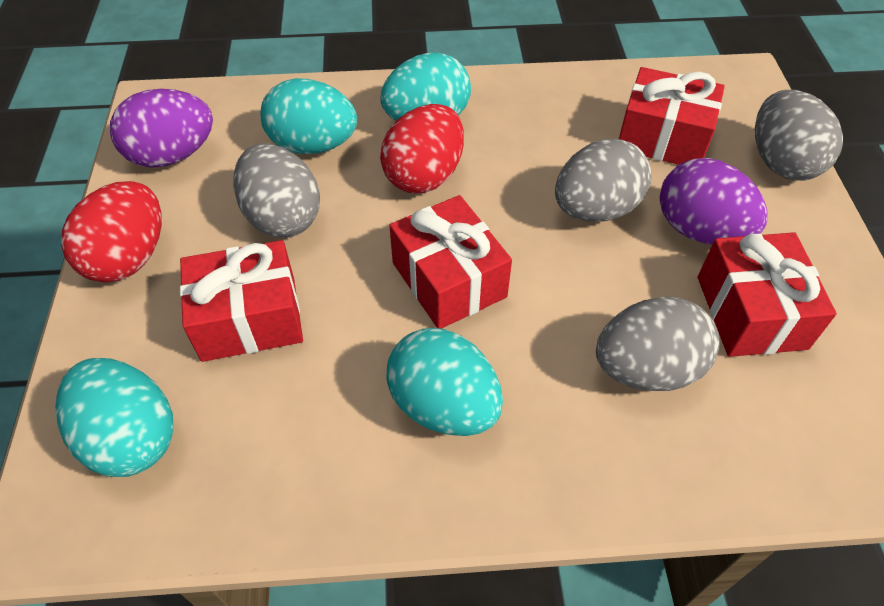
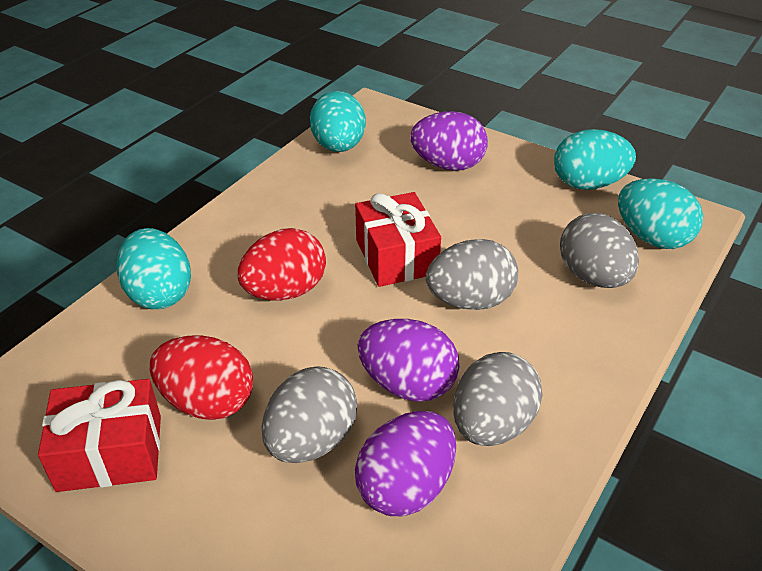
purple egg: 2 -> 3
red gift: 4 -> 2

